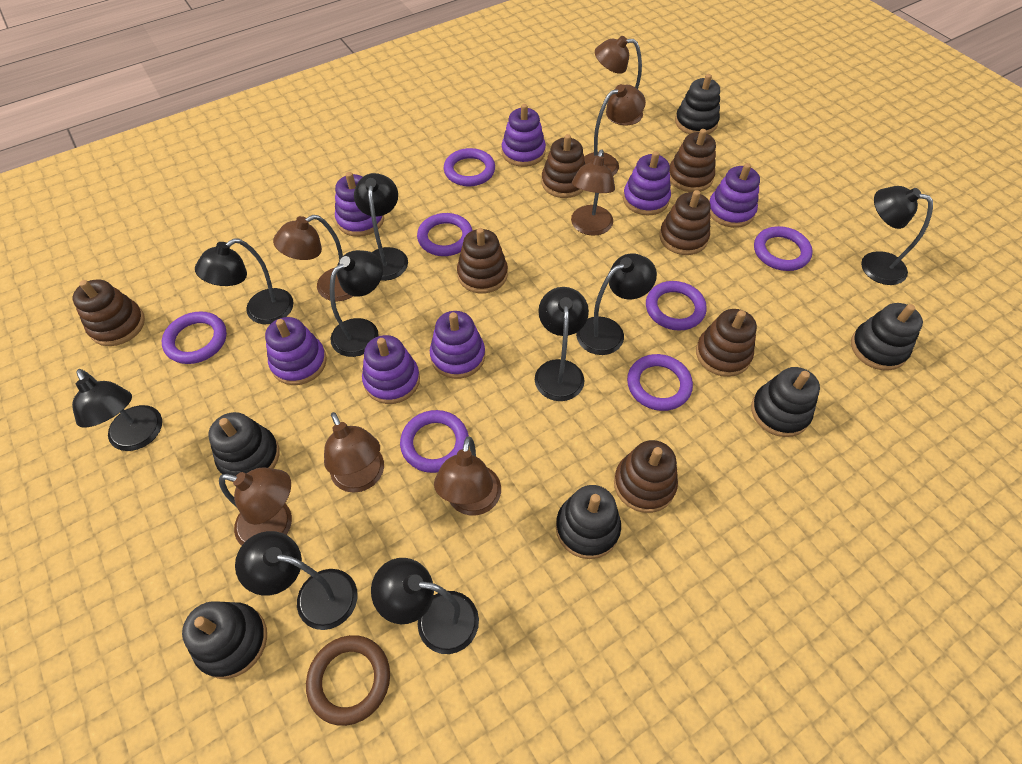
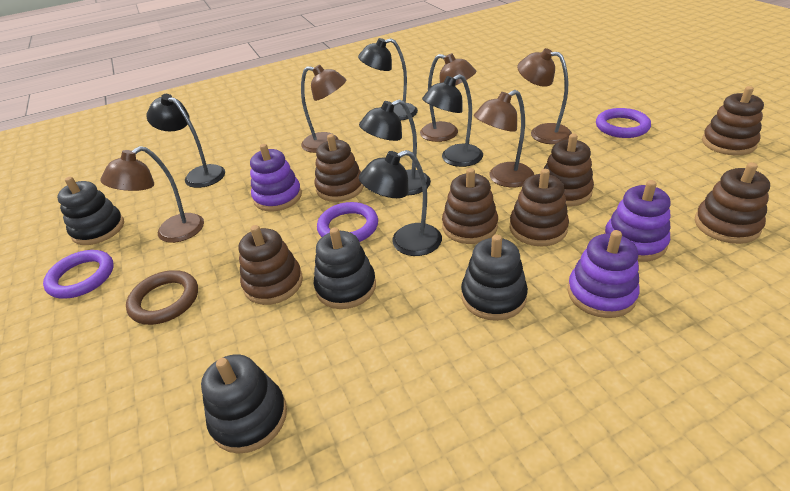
black lamp: 9 -> 5
black stacking toy: 6 -> 4
brown lamp: 7 -> 5
purple ring: 7 -> 3
purple stacking toy: 7 -> 3

